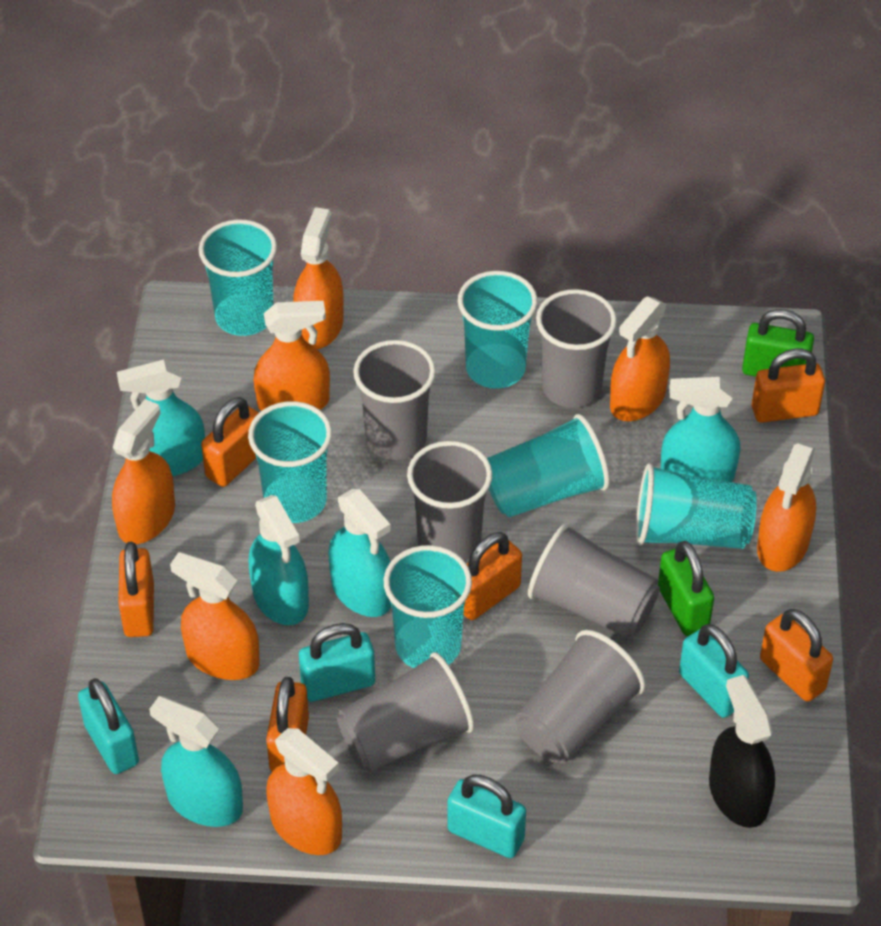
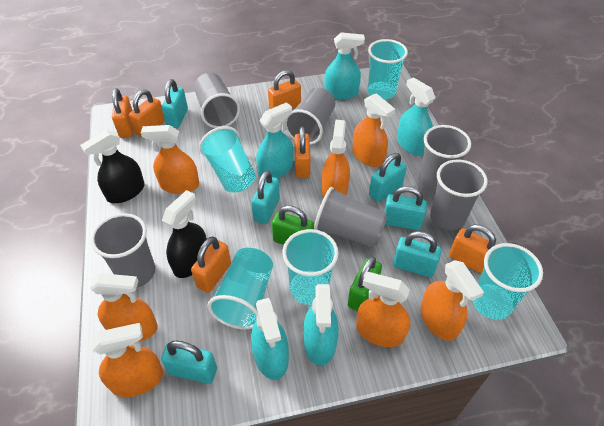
black spray bottle: 1 -> 2
turquoise cup: 6 -> 5
turquoise padlock: 4 -> 6

